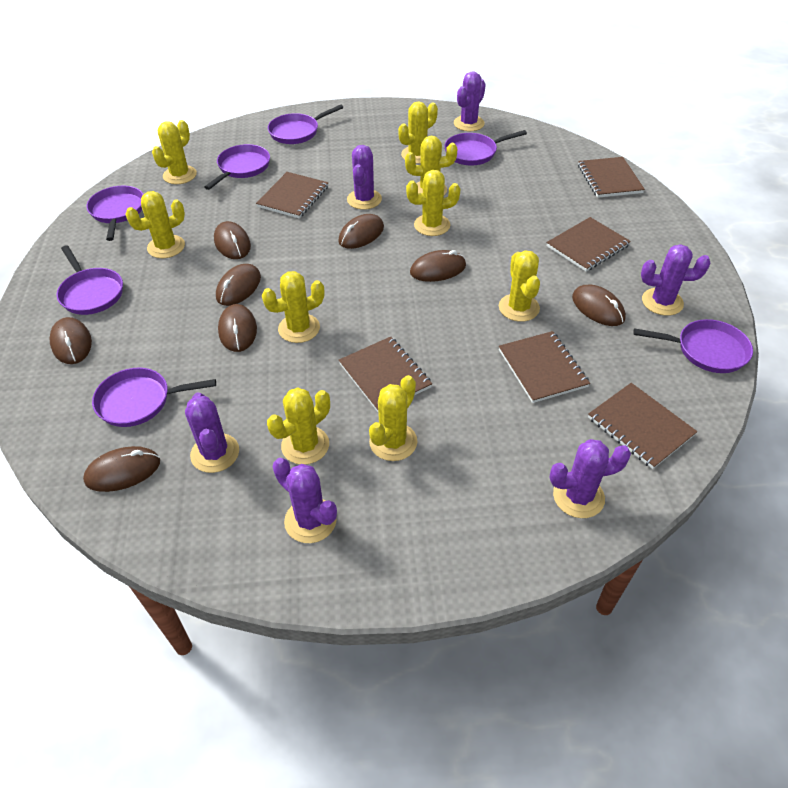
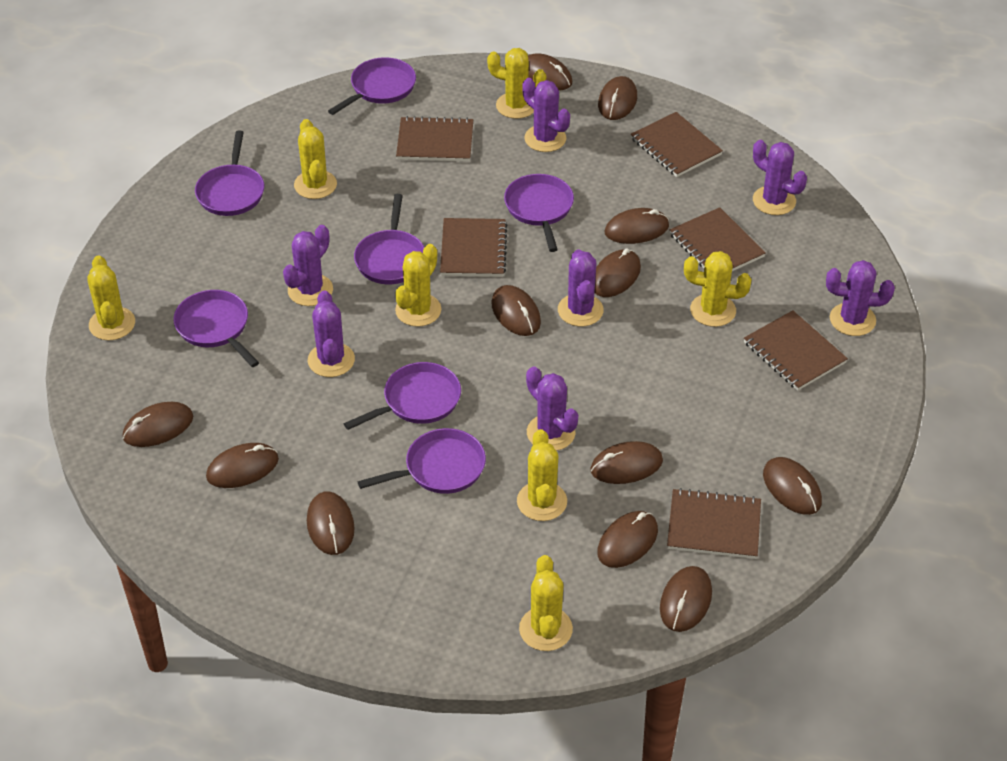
brown mouse: 8 -> 12
purple cactus: 6 -> 7
yellow cactus: 9 -> 7

